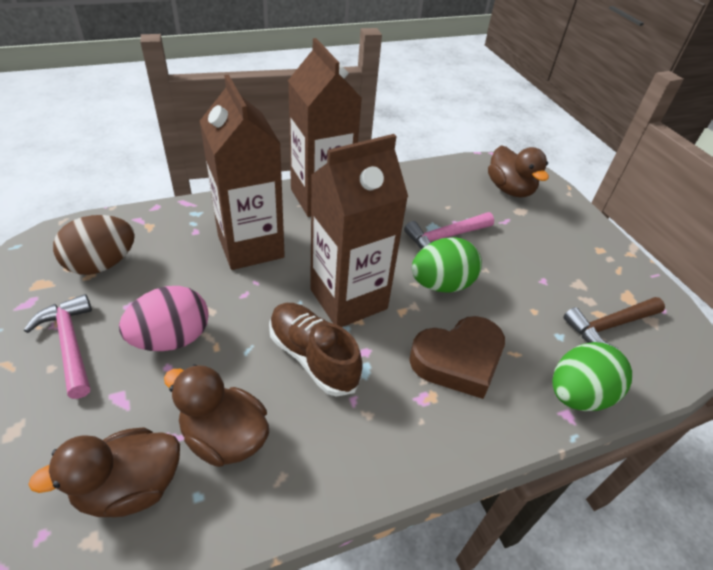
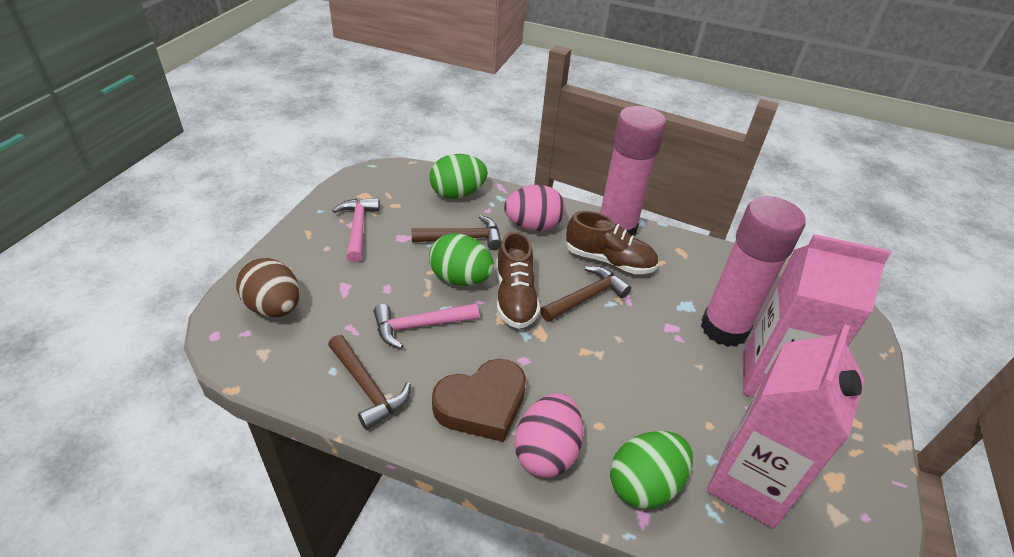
brown carton: 3 -> 0
brown duck: 3 -> 0
brown hammer: 1 -> 3
brown shoe: 1 -> 2
green egg: 2 -> 3
pink carton: 0 -> 2
pink egg: 1 -> 2
pink glue stick: 0 -> 2

